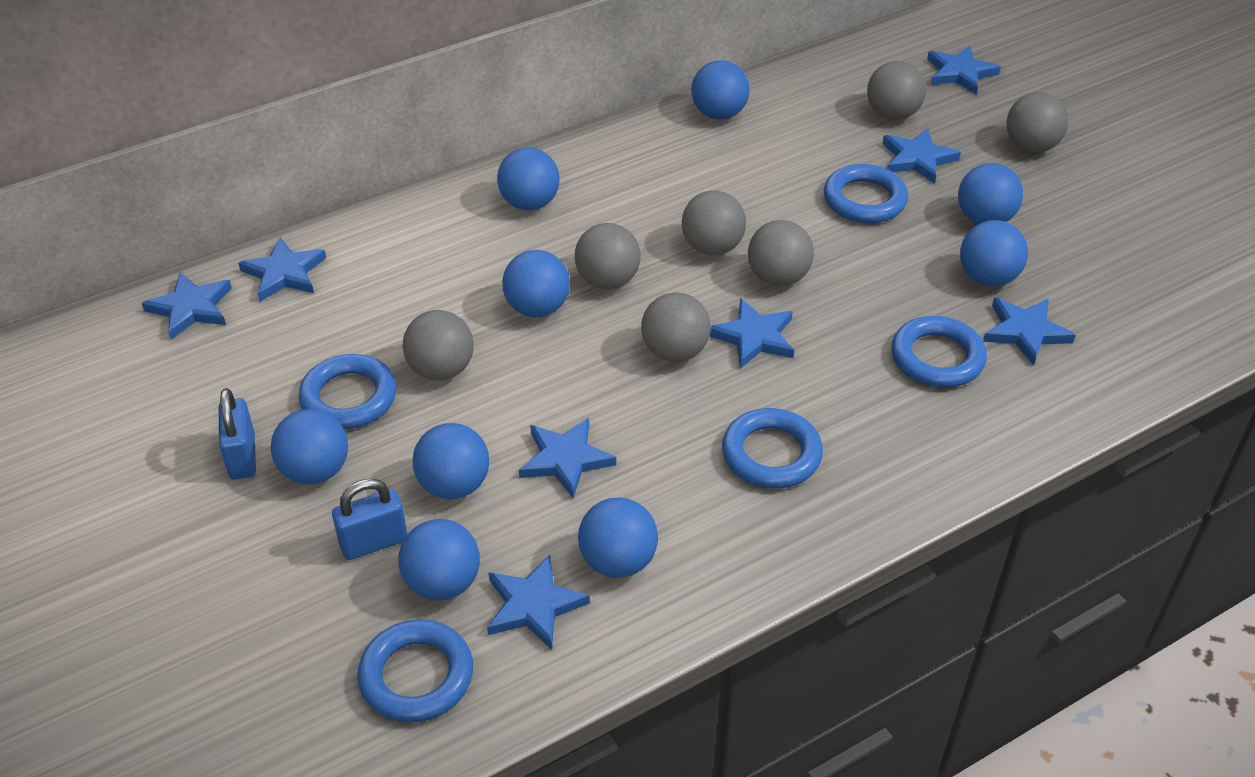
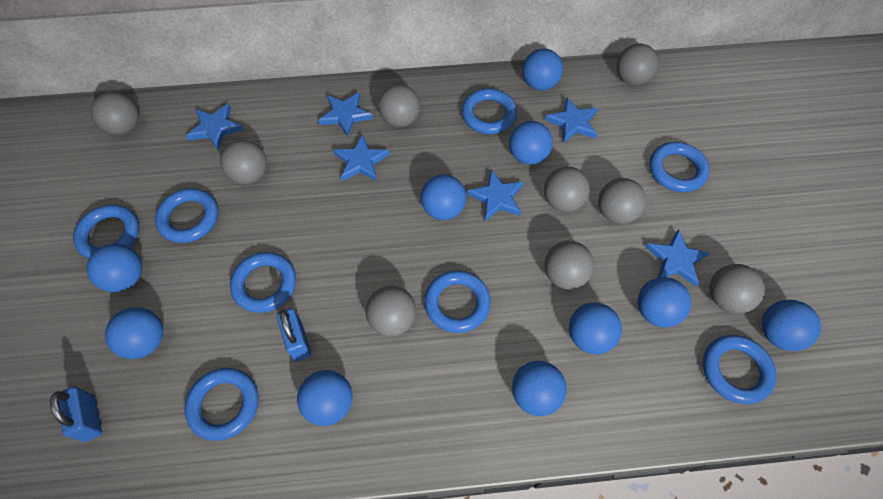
blue ball: 9 -> 10
blue ring: 5 -> 8
blue star: 8 -> 6
grey ball: 7 -> 9

